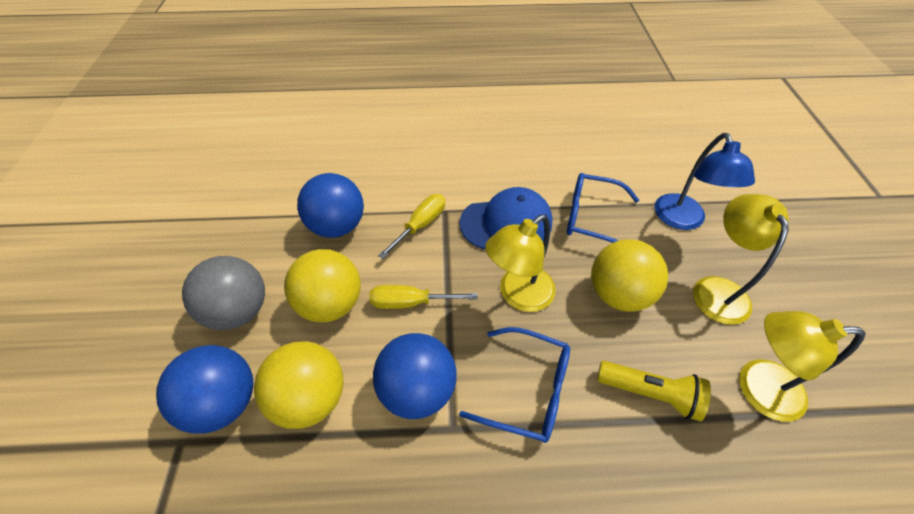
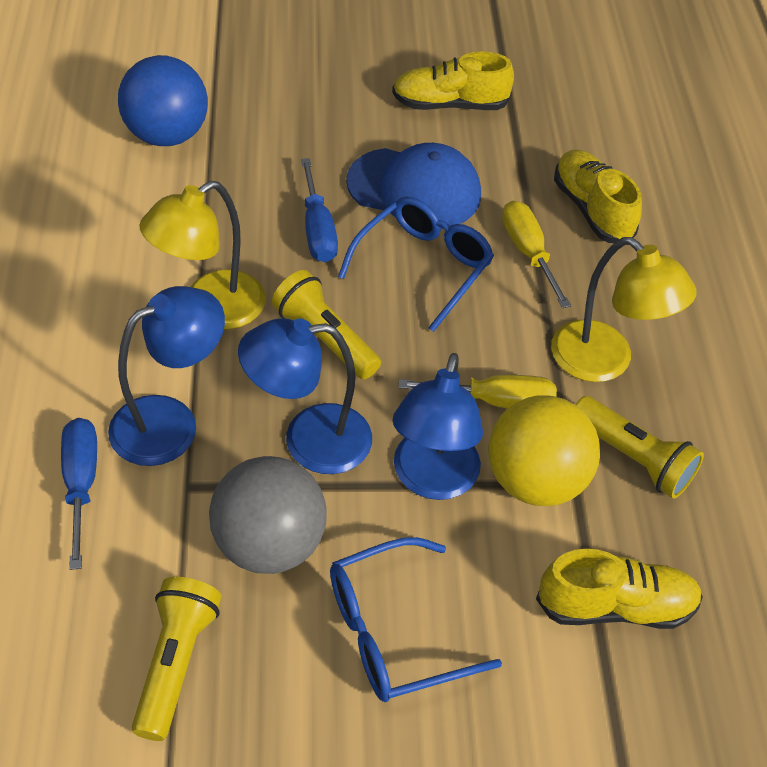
blue ball: 3 -> 1
blue lamp: 1 -> 3
blue screwdriver: 0 -> 2
yellow ball: 3 -> 1
yellow flashlight: 1 -> 3
yellow lamp: 3 -> 2
yellow shoe: 0 -> 3

